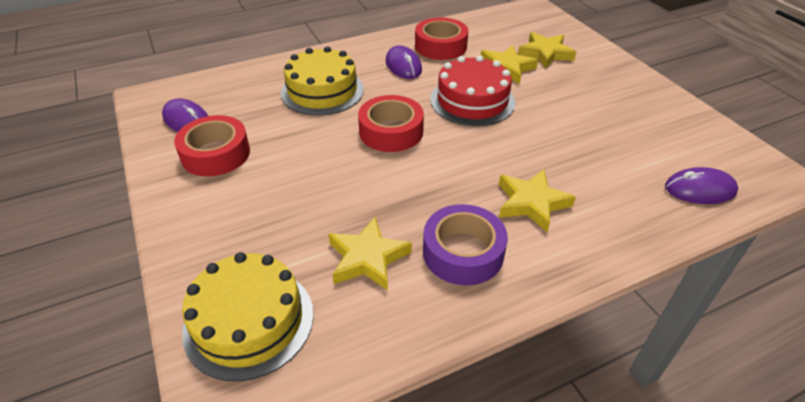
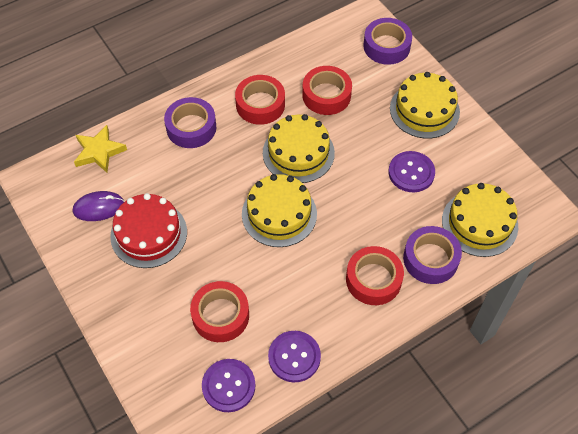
purple button: 0 -> 3
purple mouse: 3 -> 1
purple tape: 1 -> 3
red tape: 3 -> 4
yellow cake: 2 -> 4
yellow star: 4 -> 1

